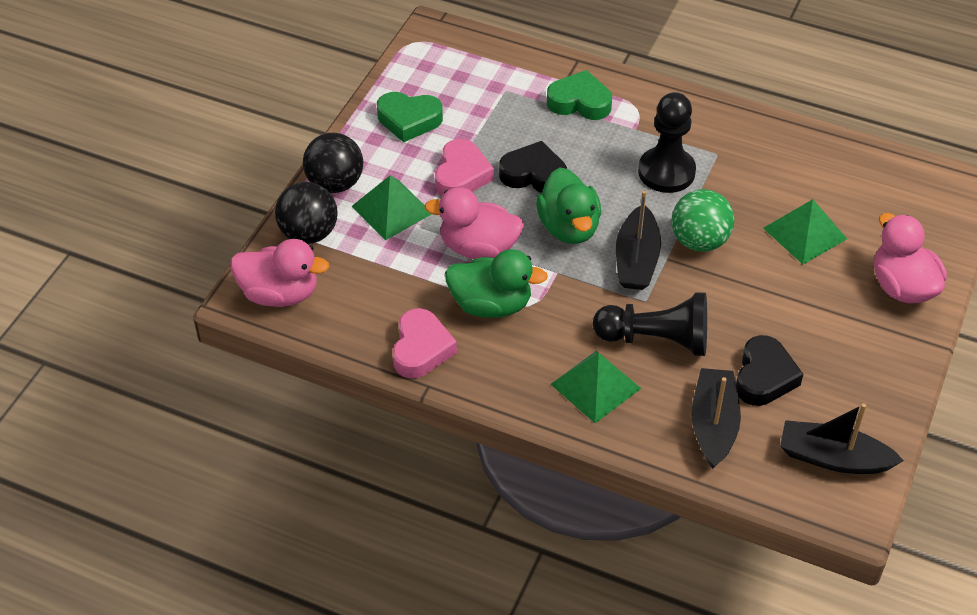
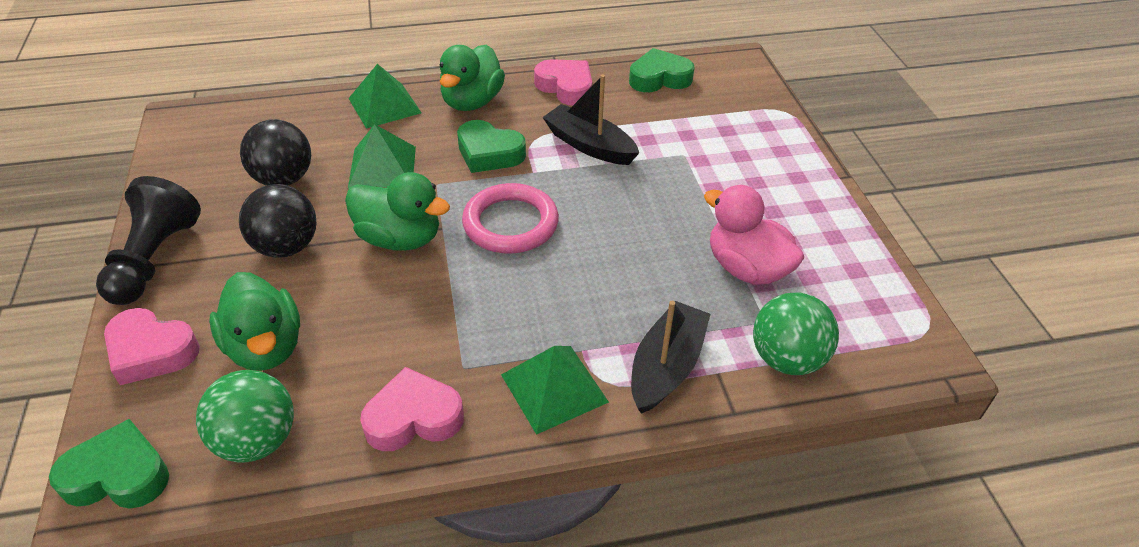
black boat: 3 -> 2
black heart: 2 -> 0
black pawn: 2 -> 1
green ball: 1 -> 2
green duck: 2 -> 3
green heart: 2 -> 3
pink duck: 3 -> 1
pink heart: 2 -> 3
pink ring: 0 -> 1

